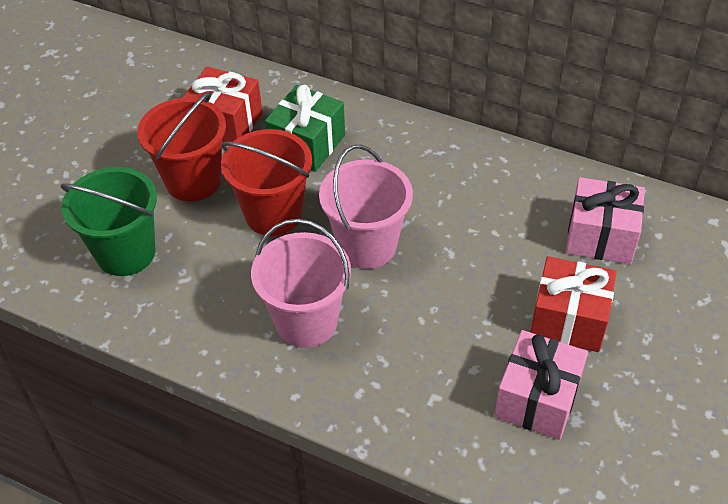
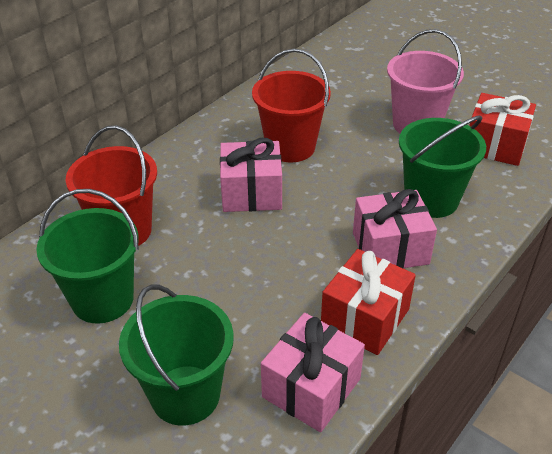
green bucket: 1 -> 3
green gift: 1 -> 0
pink bucket: 2 -> 1
pink gift: 2 -> 3

